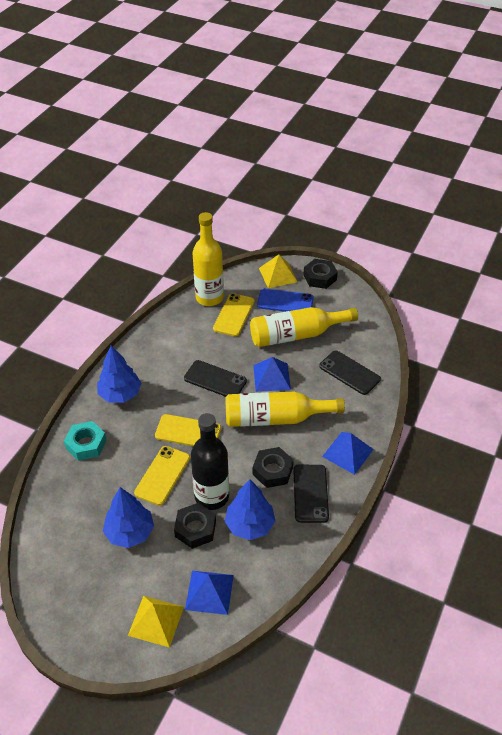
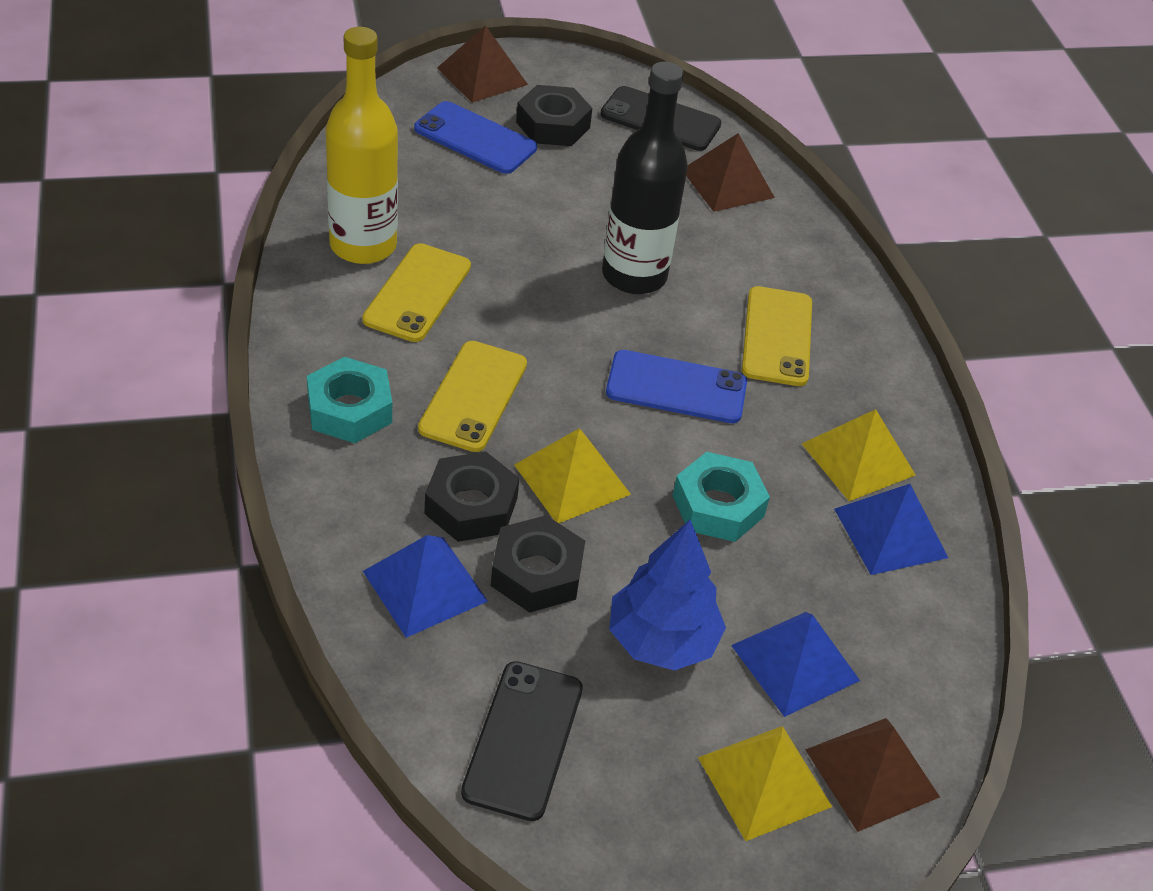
black phone: 3 -> 2
blue phone: 1 -> 2
blue tree: 3 -> 1
brown pyramid: 0 -> 3
turquoise nut: 1 -> 2
yellow bottle: 3 -> 1
yellow pyramid: 2 -> 3

